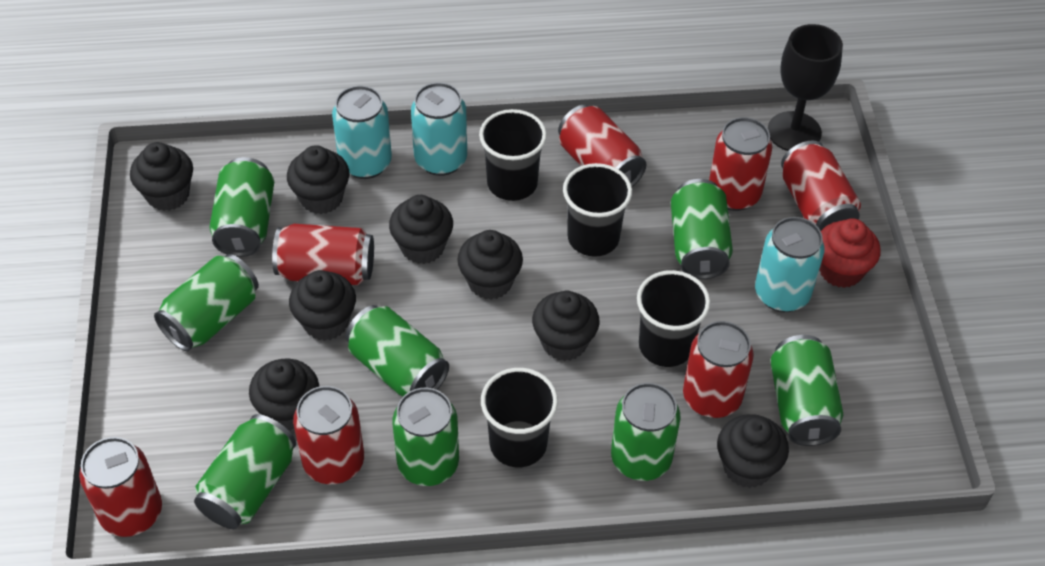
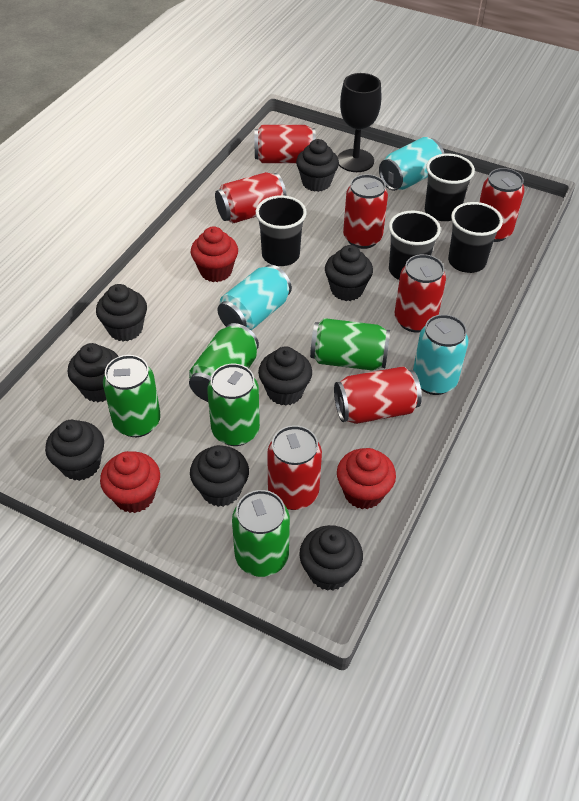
green can: 8 -> 5
red cupcake: 1 -> 3

